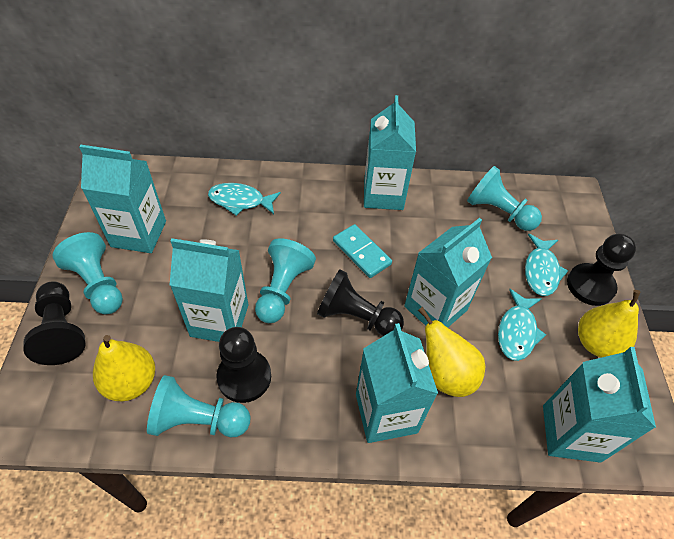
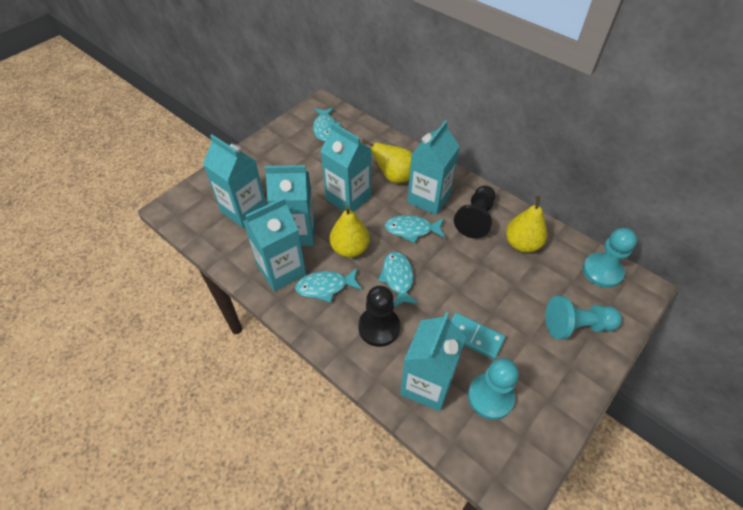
black pawn: 4 -> 2
turquoise fish: 3 -> 4
turquoise pawn: 4 -> 3

